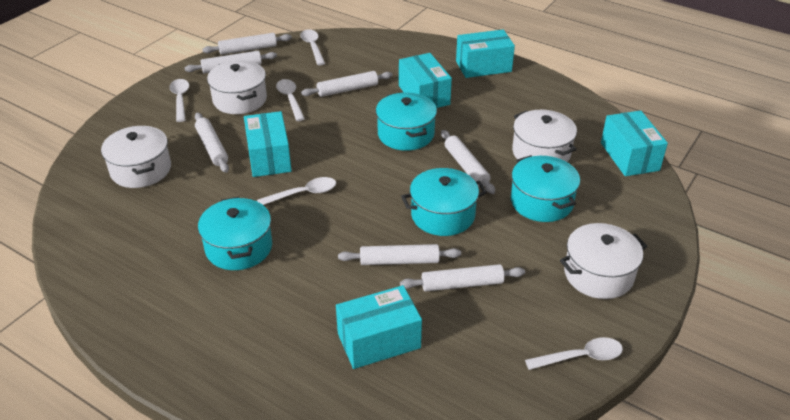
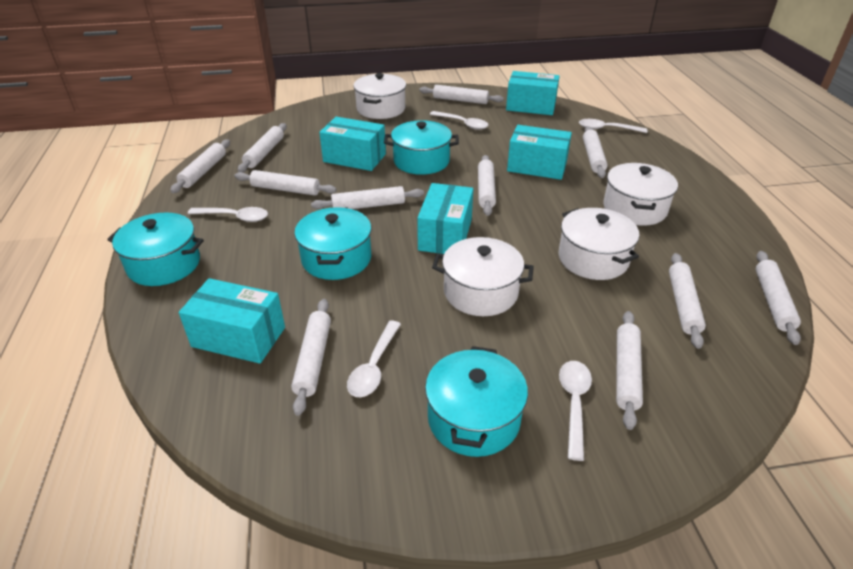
white rolling pin: 7 -> 11

